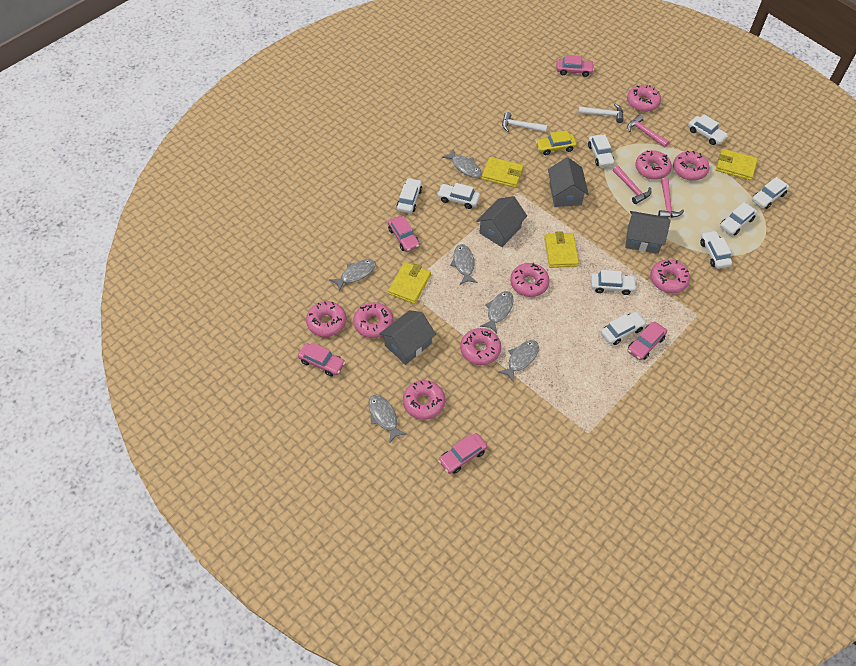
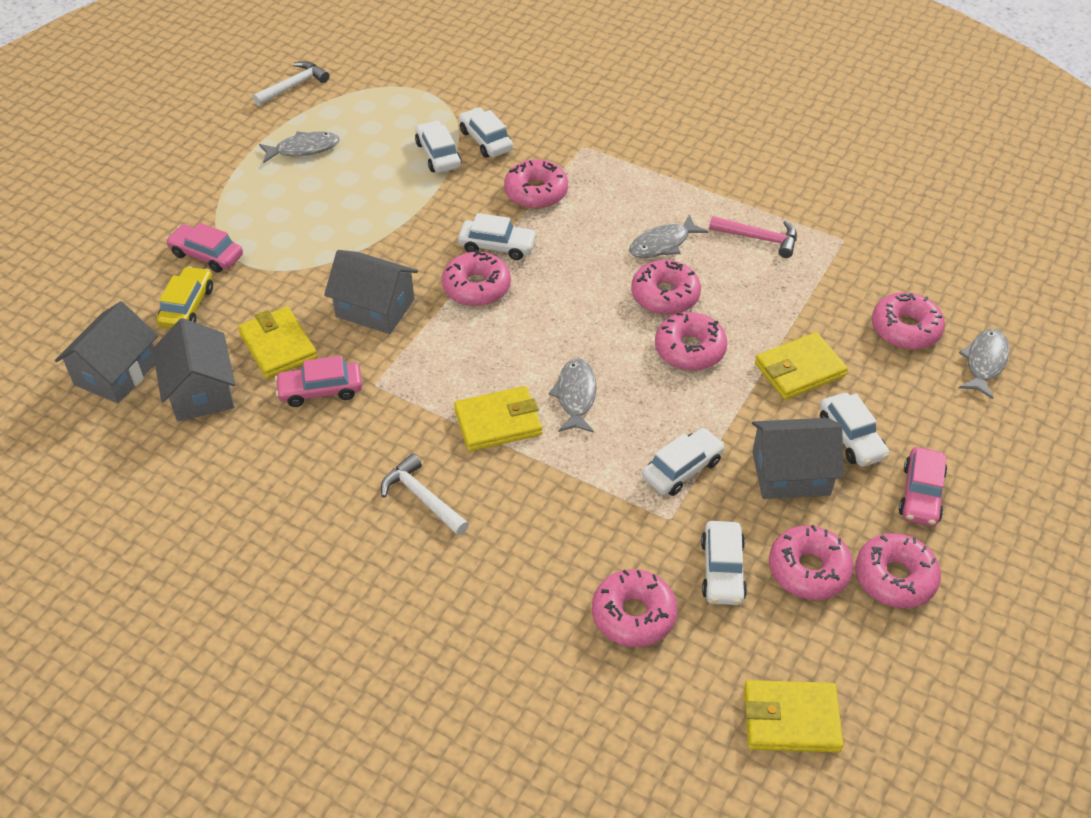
grey fish: 6 -> 4
pink car: 5 -> 3
pink donut: 9 -> 8
pink hammer: 3 -> 1
white car: 9 -> 6

